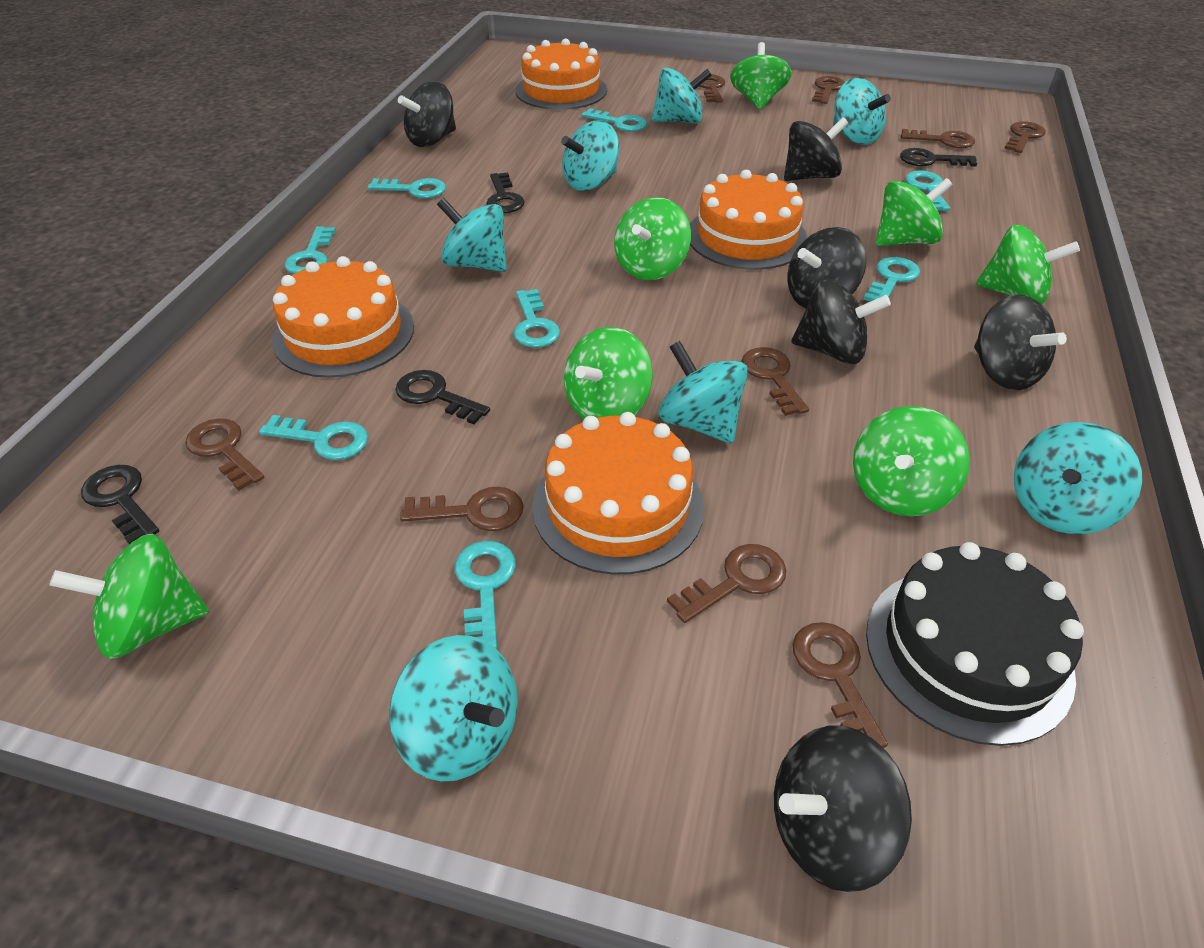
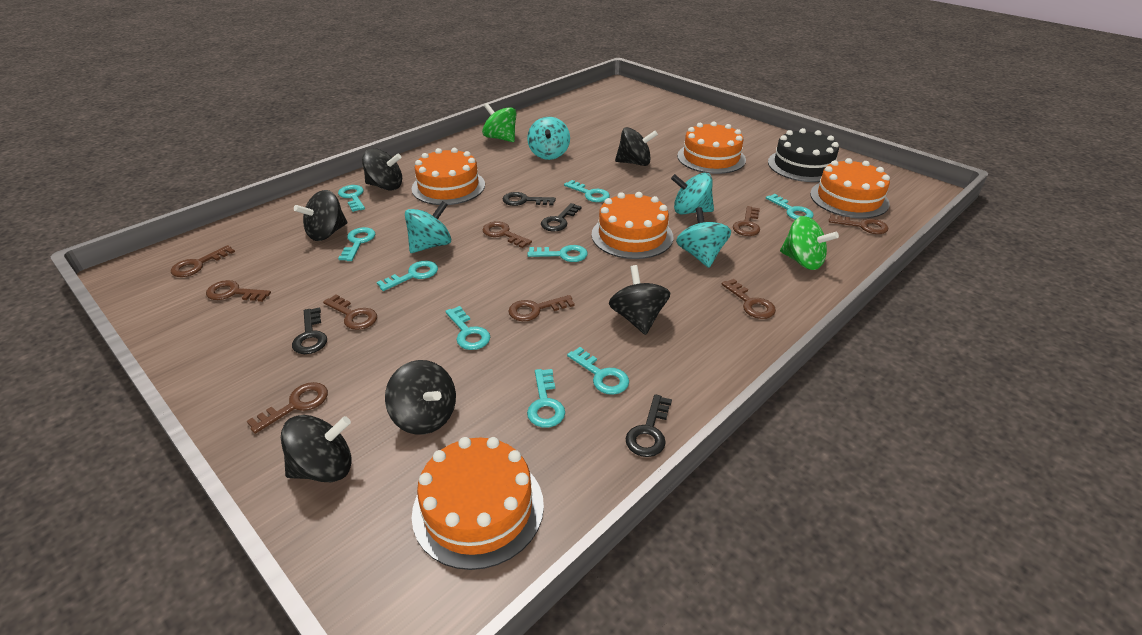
green spinning top: 7 -> 2
orange cake: 4 -> 5
turquoise key: 8 -> 9
turquoise spinning top: 7 -> 4

